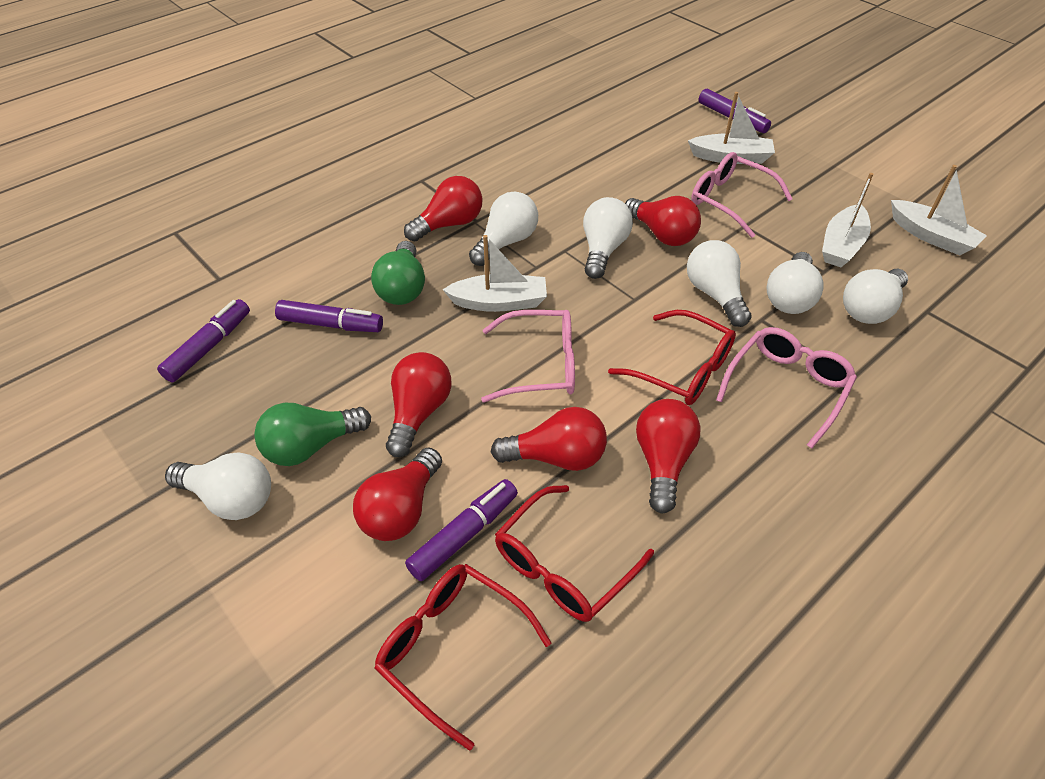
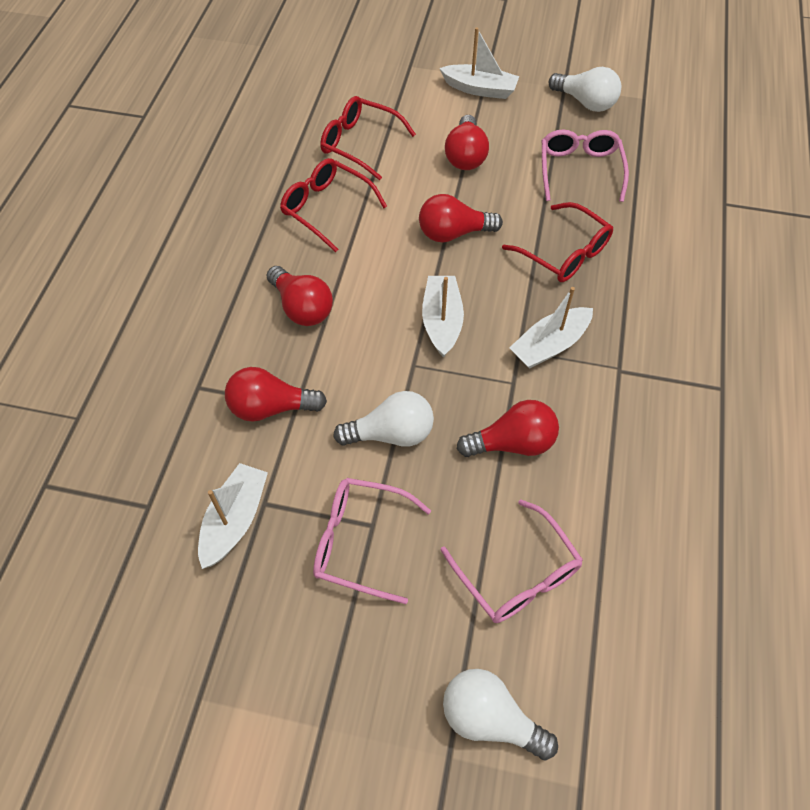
green light bulb: 2 -> 0
purple marker: 4 -> 0
red light bulb: 6 -> 5
white light bulb: 6 -> 3

